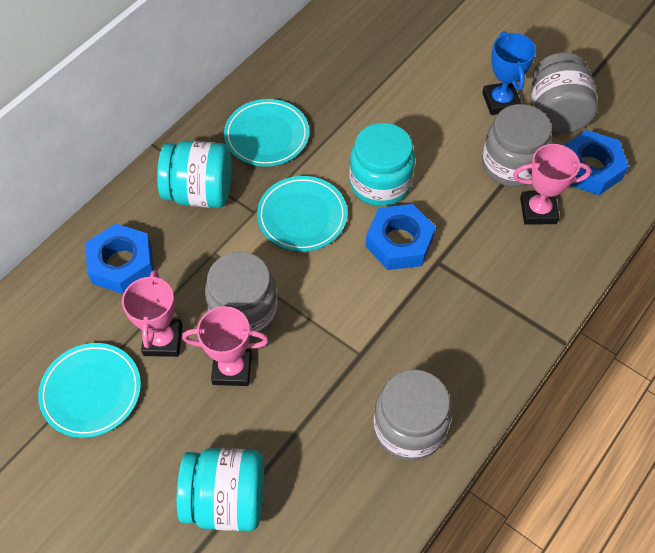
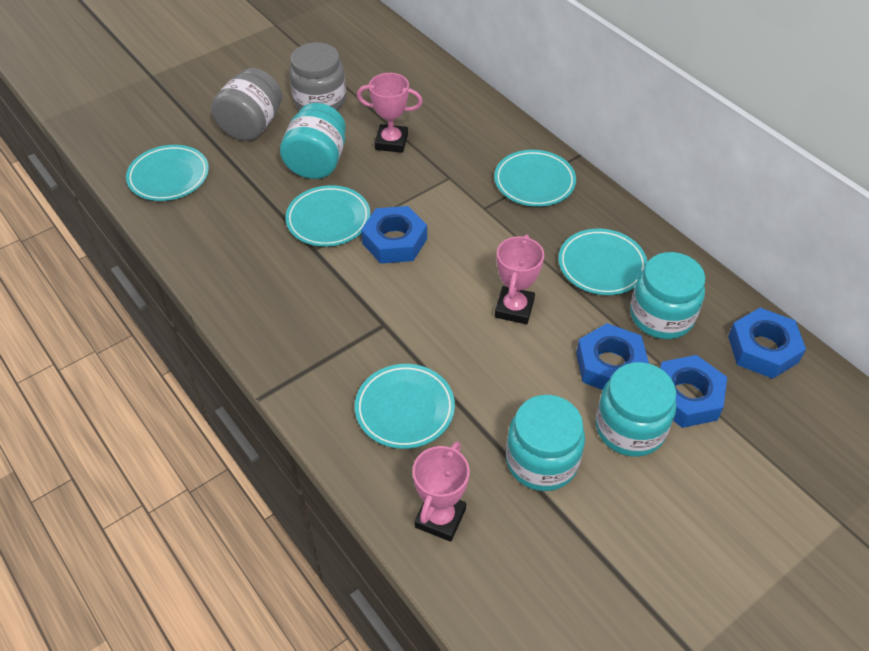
blue nut: 3 -> 4
blue trophy: 1 -> 0
grey jar: 4 -> 2
turquoise jar: 3 -> 4
turquoise plate: 3 -> 5

